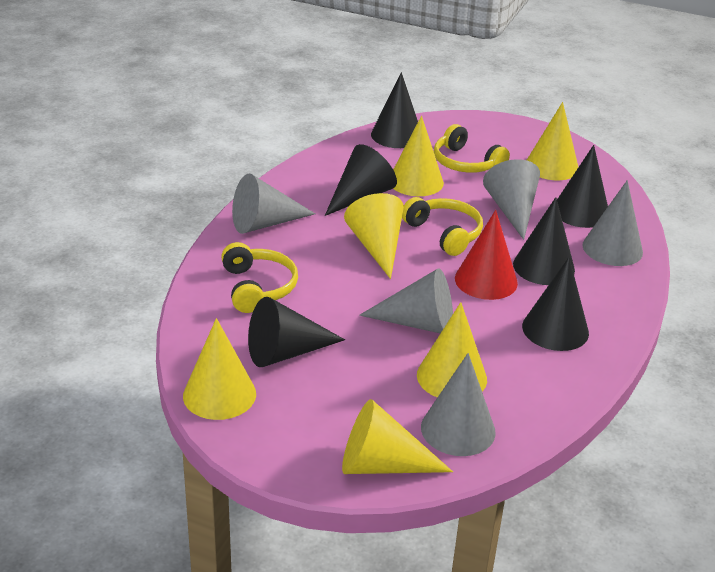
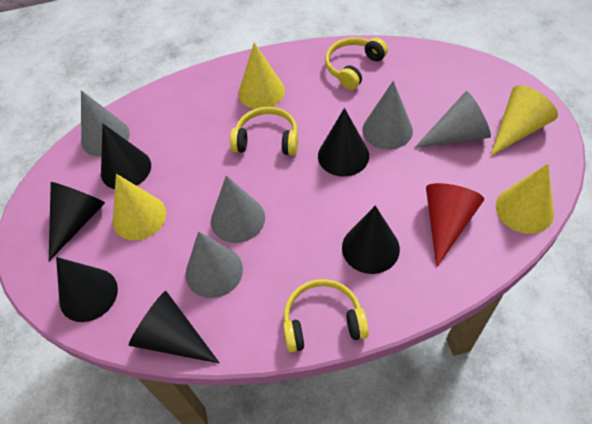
yellow cone: 6 -> 4

